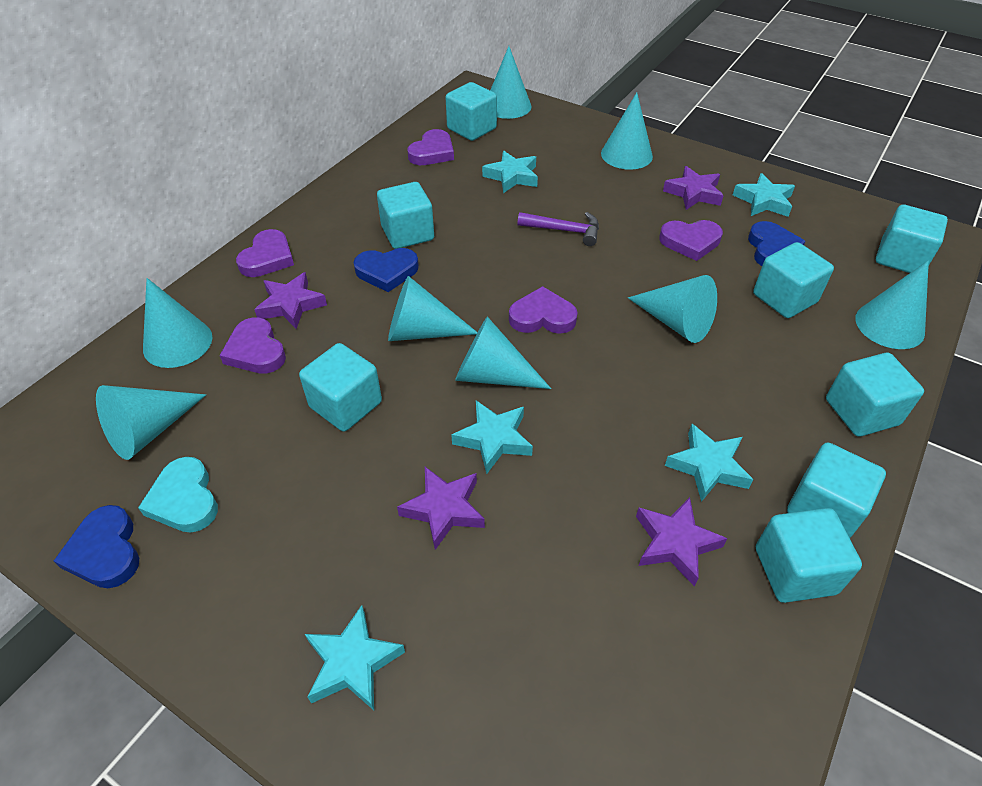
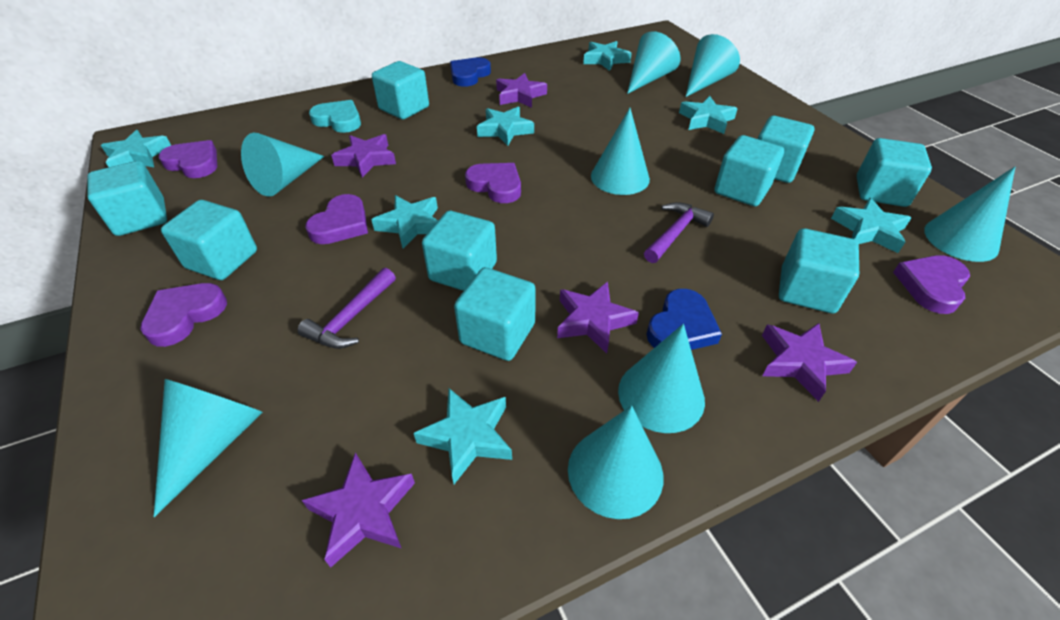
blue heart: 3 -> 2
purple hammer: 1 -> 2
purple star: 4 -> 5
turquoise cube: 8 -> 9
turquoise star: 5 -> 7

